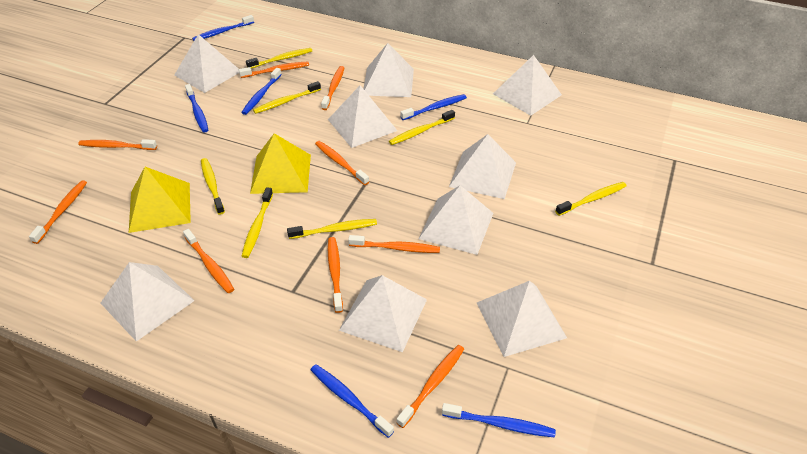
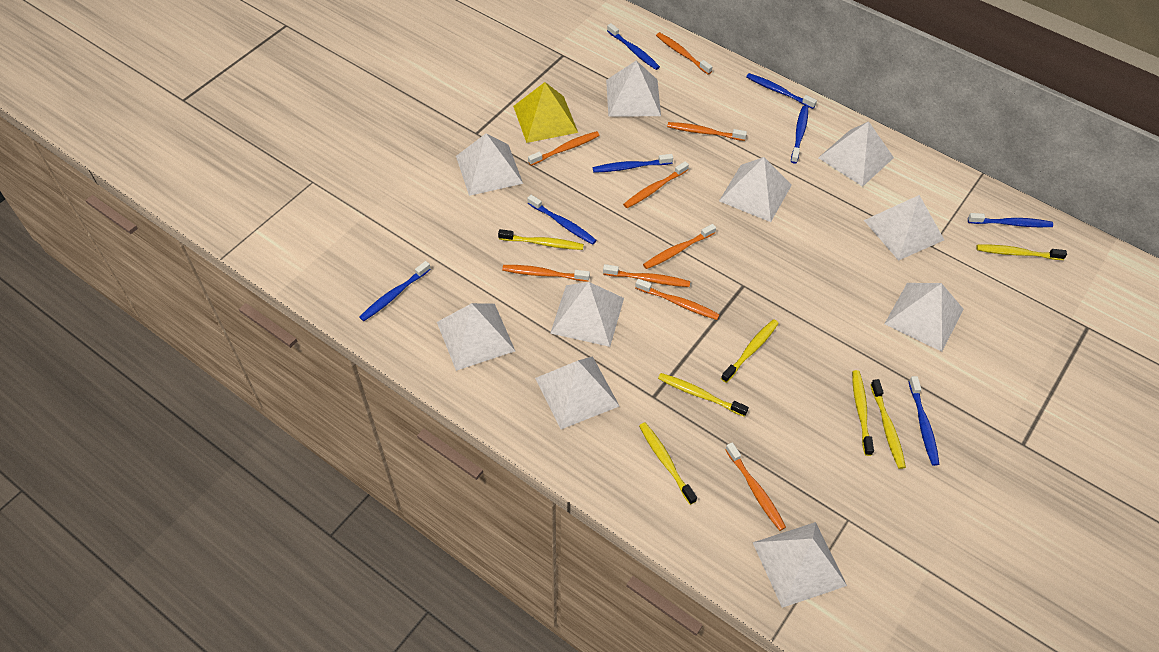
blue toothbrush: 6 -> 8
white pyramid: 9 -> 10
yellow pyramid: 2 -> 1

